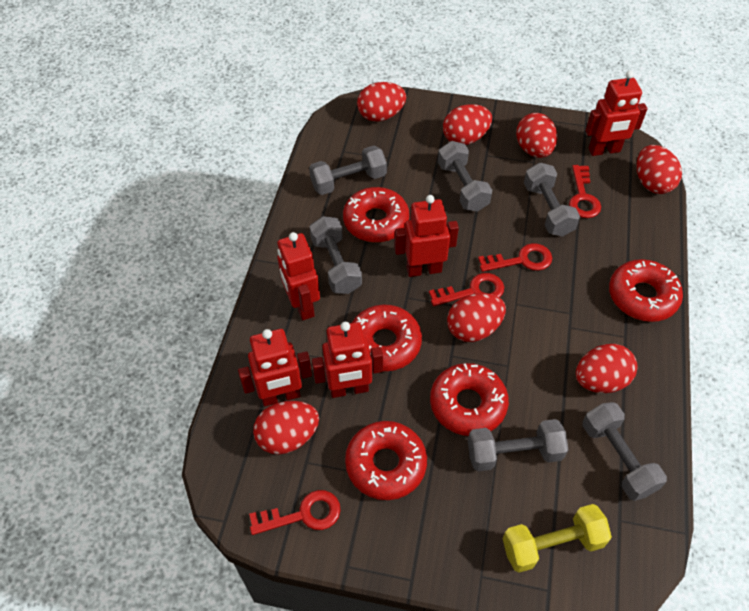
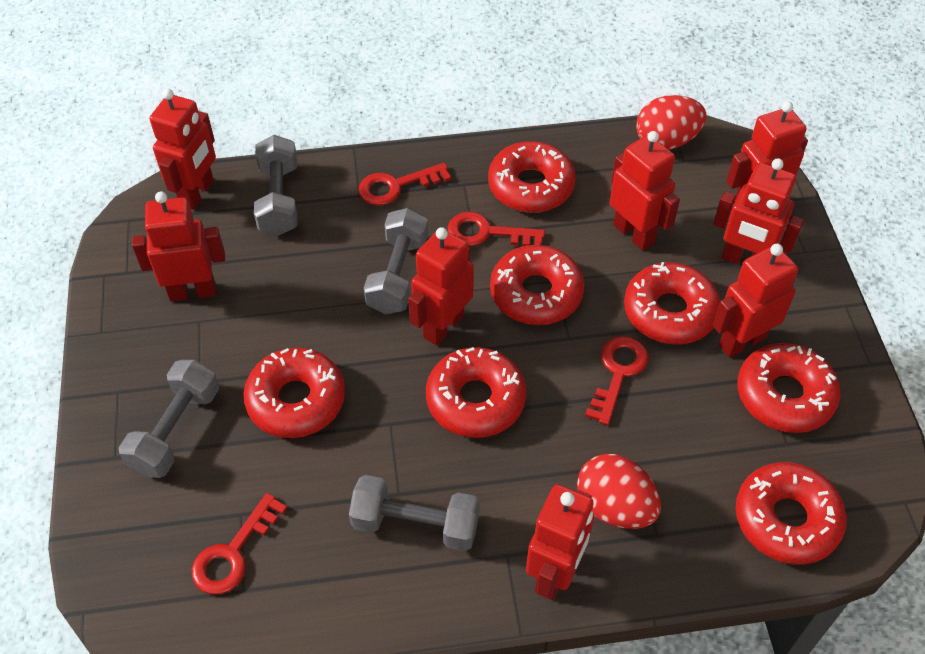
grey dumbbell: 6 -> 4
red donut: 5 -> 7
red egg: 7 -> 2
red robot: 5 -> 8
yellow dumbbell: 1 -> 0

